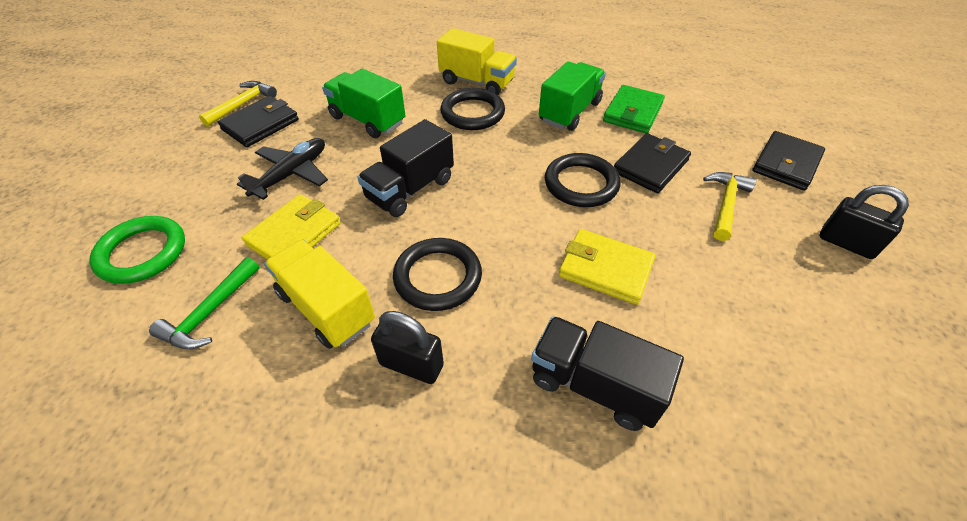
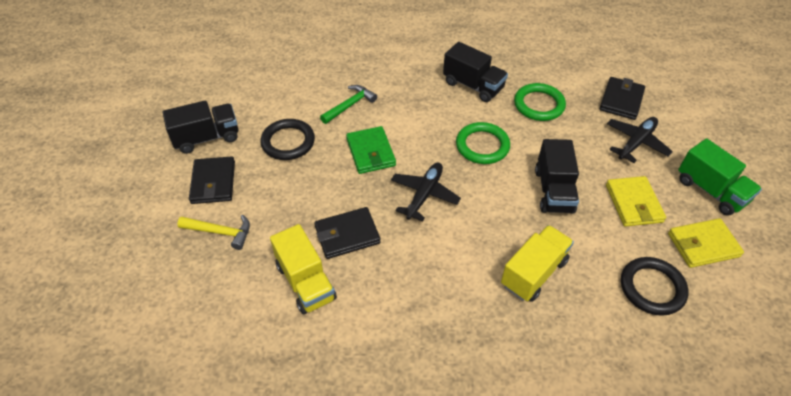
black padlock: 2 -> 0
black plane: 1 -> 2
black ring: 3 -> 2
black truck: 2 -> 3
green ring: 1 -> 2
green truck: 2 -> 1
yellow hammer: 2 -> 1

